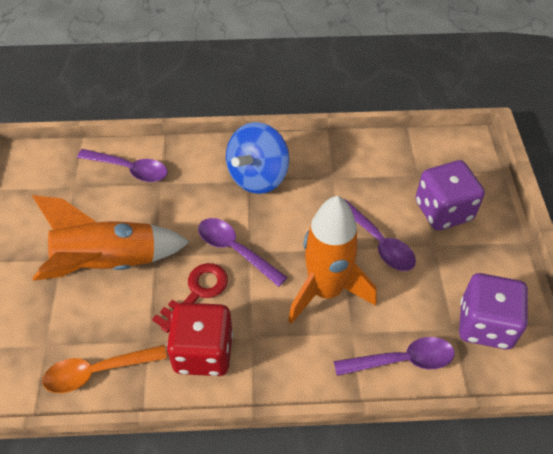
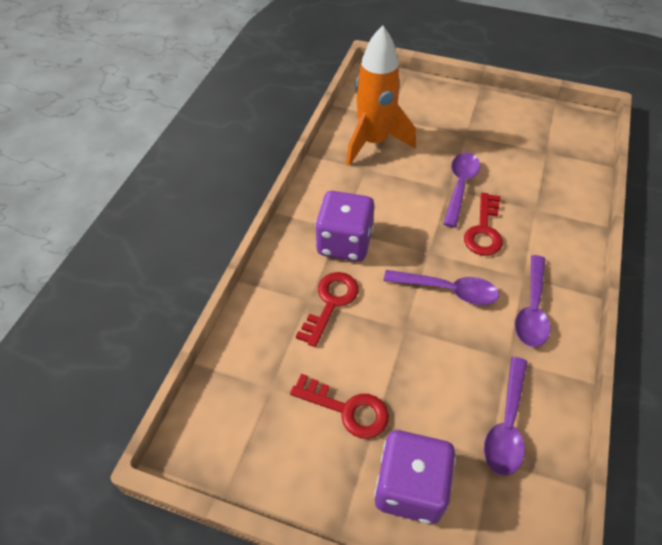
blue spinning top: 1 -> 0
orange rocket: 2 -> 1
orange spoon: 1 -> 0
red dice: 1 -> 0
red key: 1 -> 3

